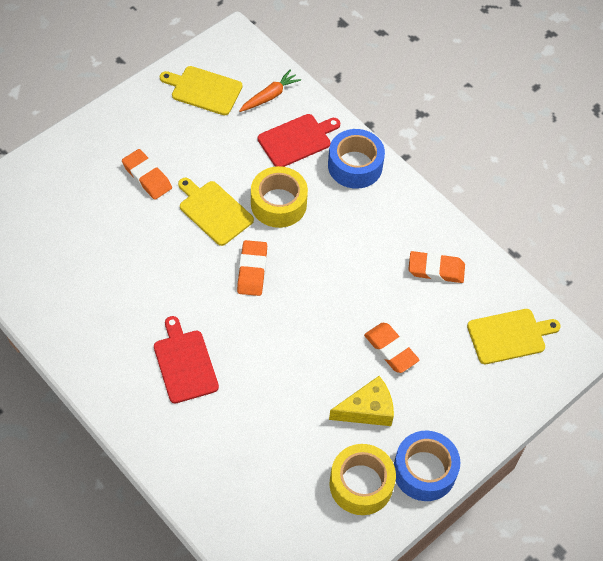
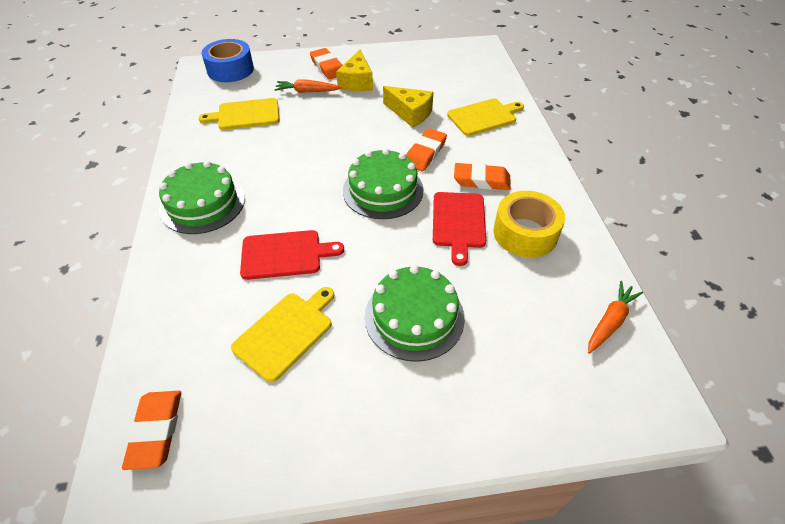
blue tape: 2 -> 1
green cake: 0 -> 3
orange carrot: 1 -> 2
yellow cheese: 1 -> 2
yellow tape: 2 -> 1

